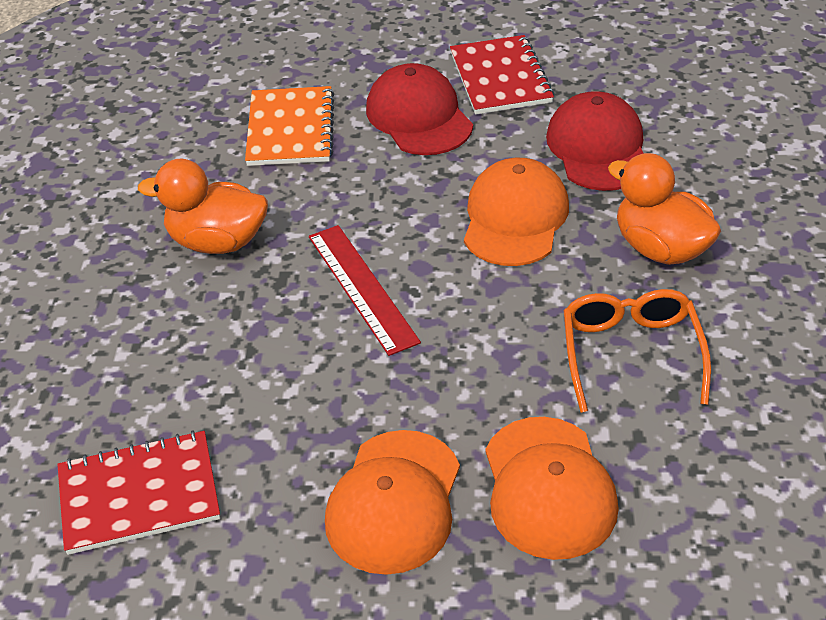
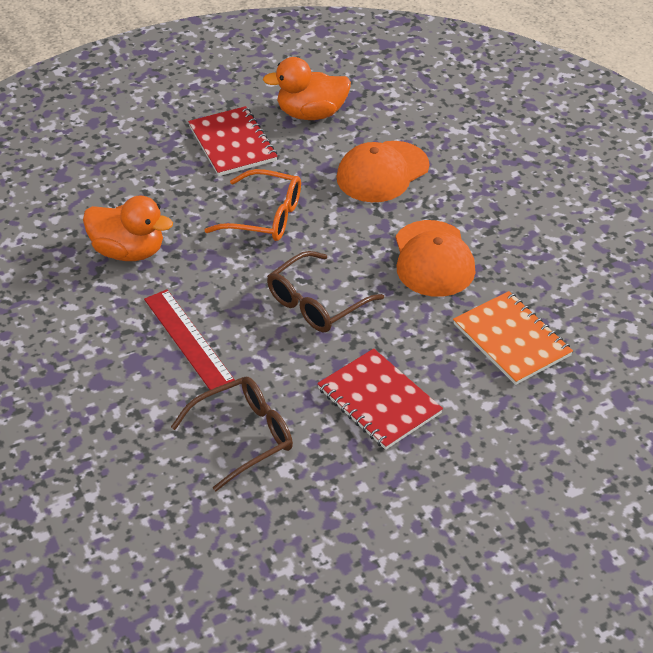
brown glasses: 0 -> 2
orange cap: 3 -> 2
red cap: 2 -> 0

